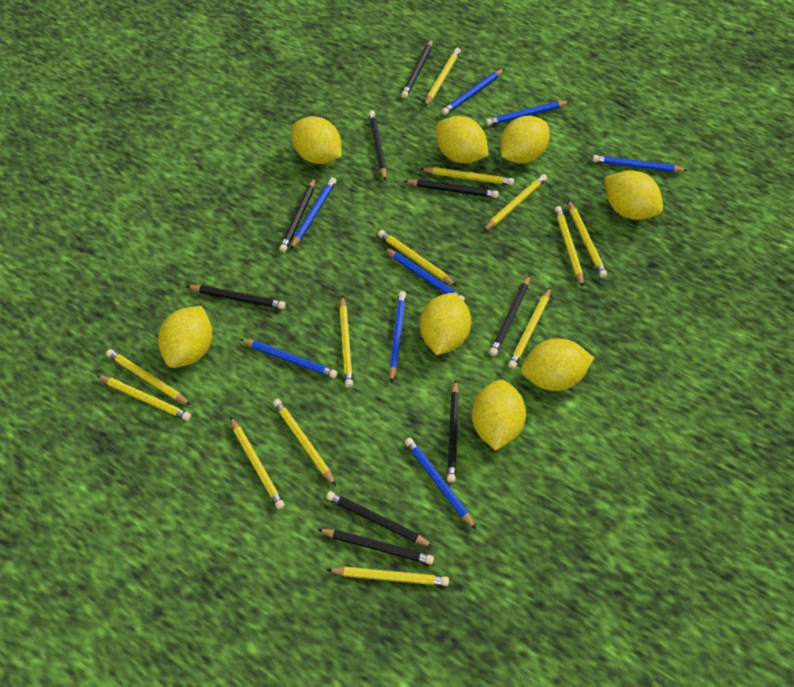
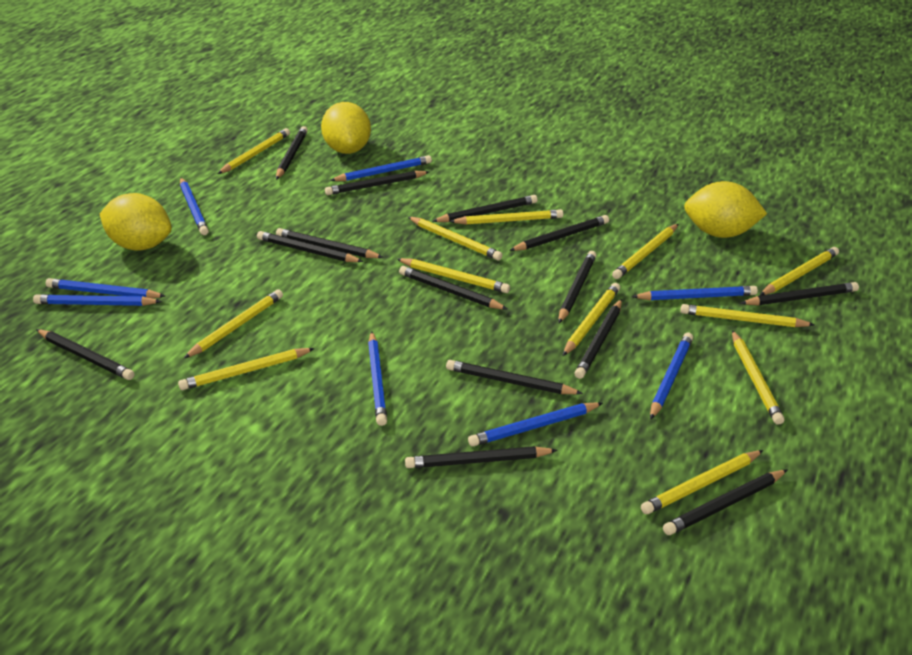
black pencil: 9 -> 14
yellow lemon: 8 -> 3
yellow pencil: 13 -> 12

